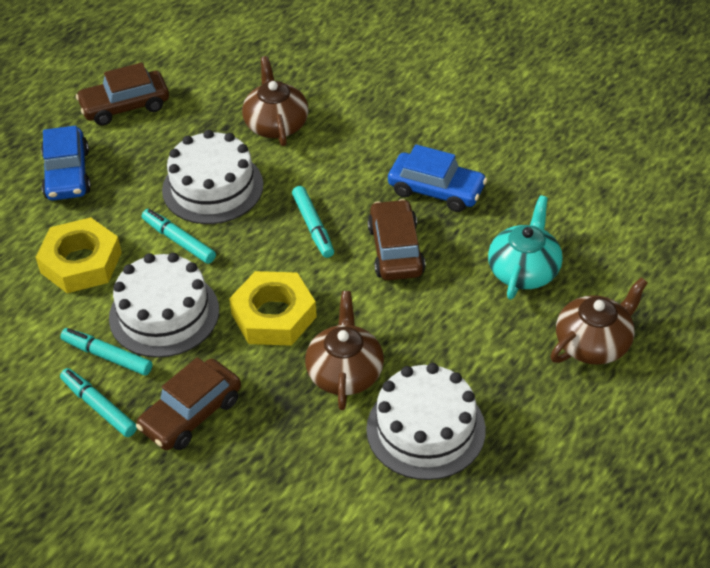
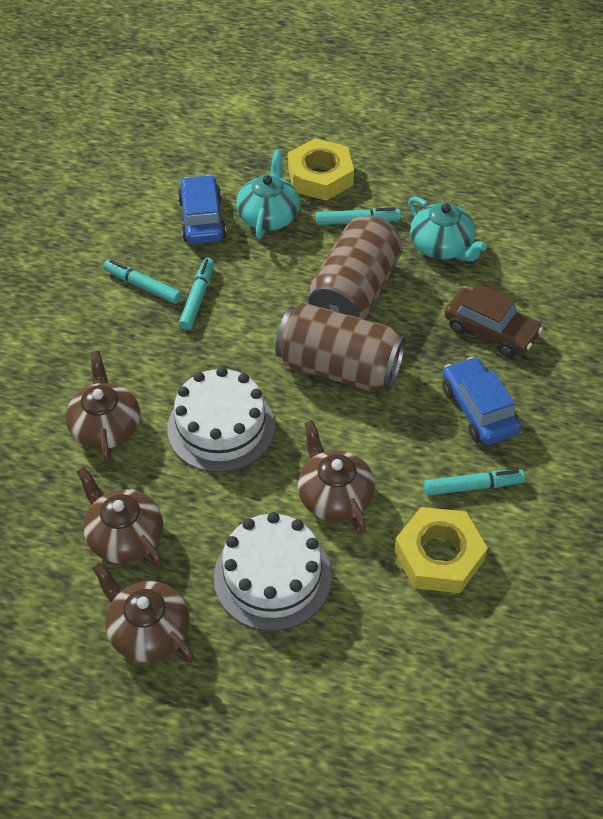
brown can: 0 -> 2
brown car: 3 -> 1
brown teapot: 3 -> 4
turquoise teapot: 1 -> 2
white cake: 3 -> 2

